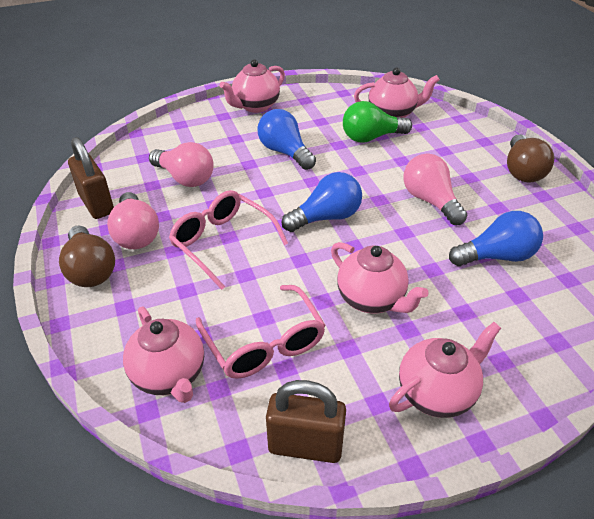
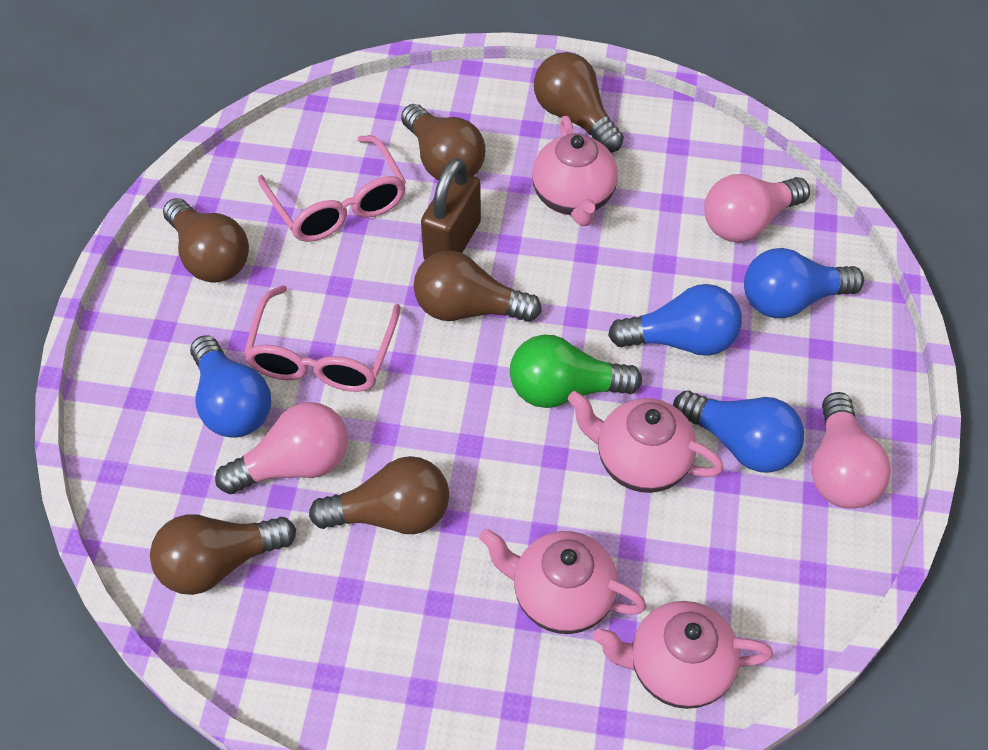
blue light bulb: 3 -> 4
brown light bulb: 2 -> 6
brown padlock: 2 -> 1
pink teapot: 5 -> 4

